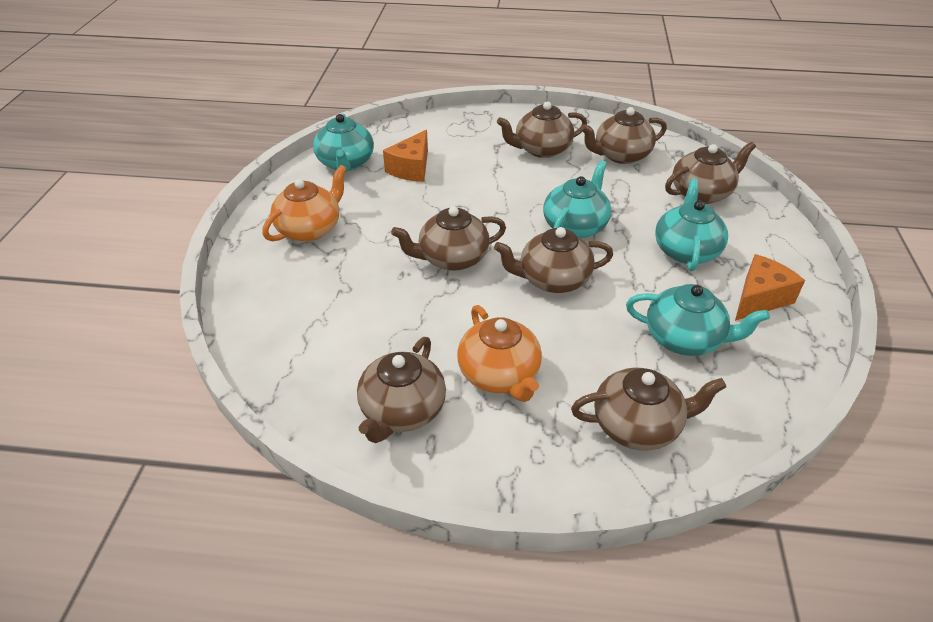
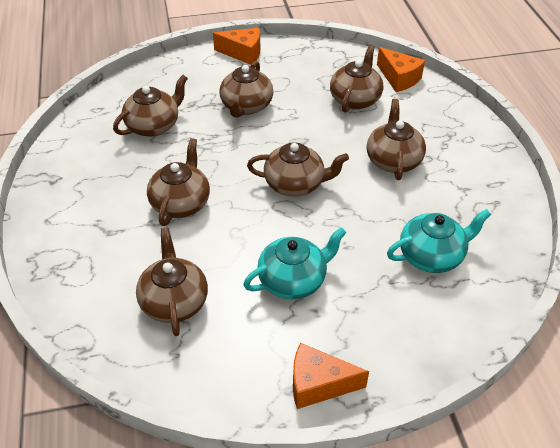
orange cheese: 2 -> 3
orange teapot: 2 -> 0
turquoise teapot: 4 -> 2

